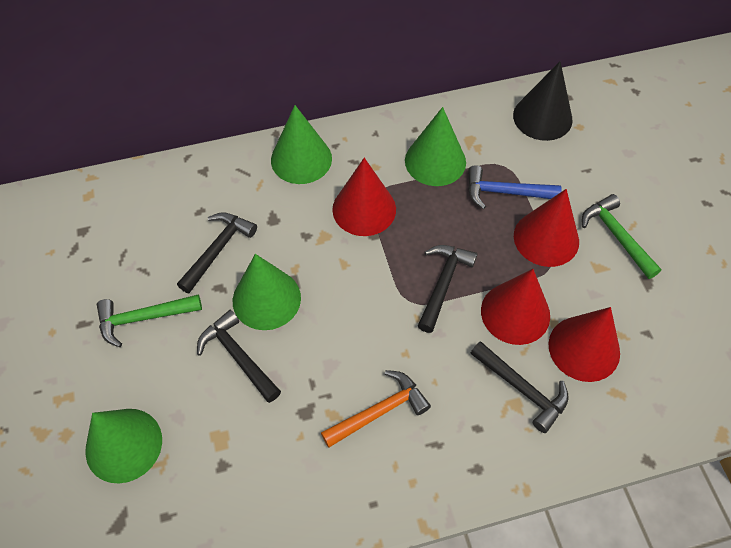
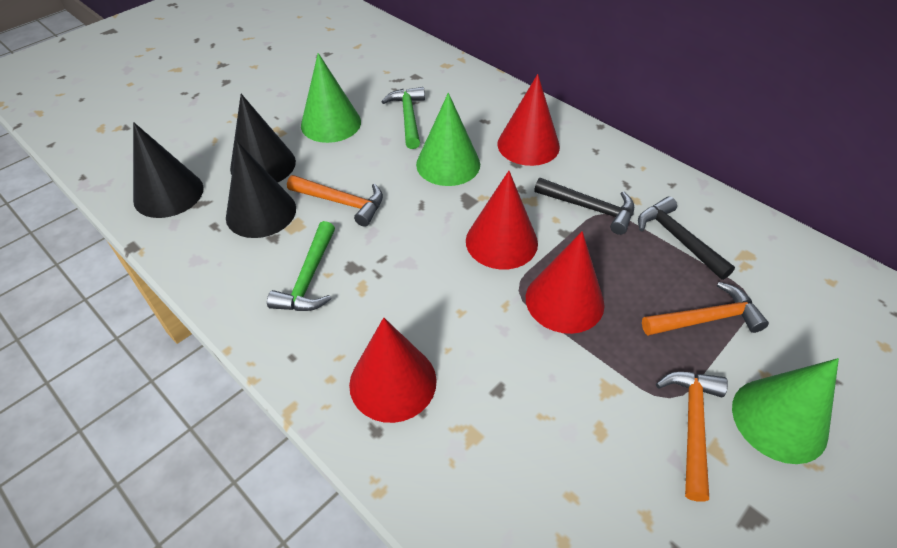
black cone: 1 -> 3
black hammer: 4 -> 2
blue hammer: 1 -> 0
green cone: 4 -> 3
orange hammer: 1 -> 3

